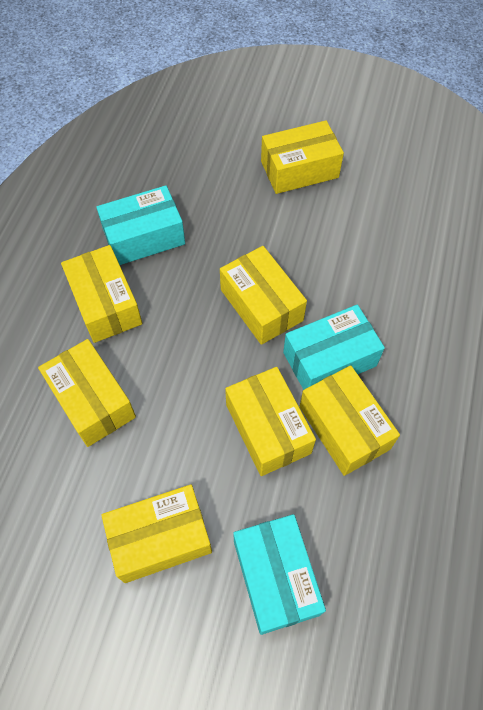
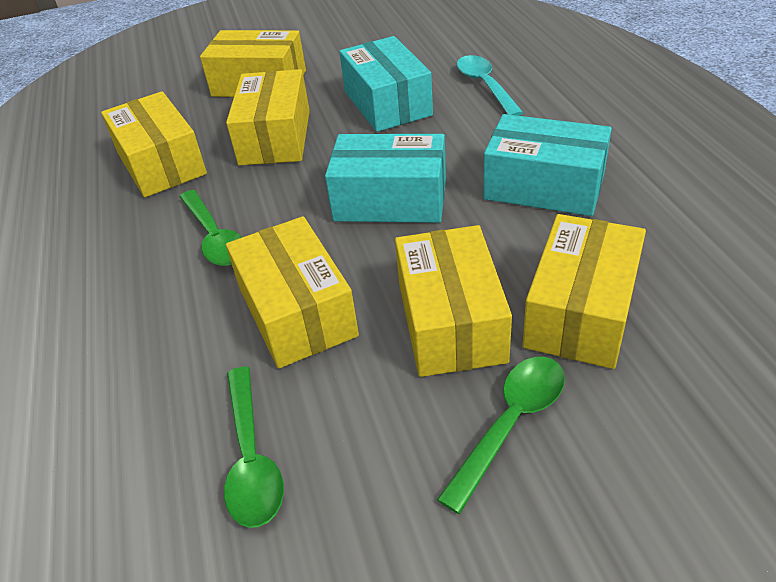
green spoon: 0 -> 3
turquoise spoon: 0 -> 1
yellow box: 7 -> 6

